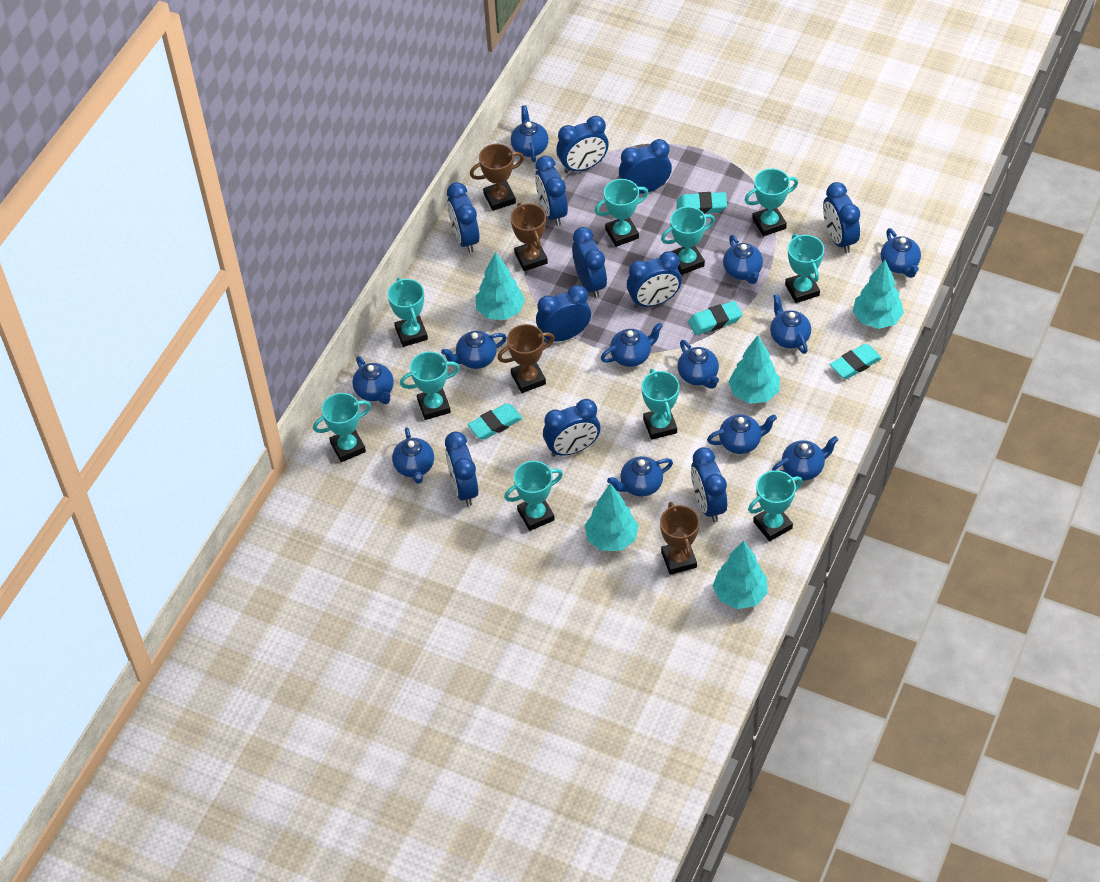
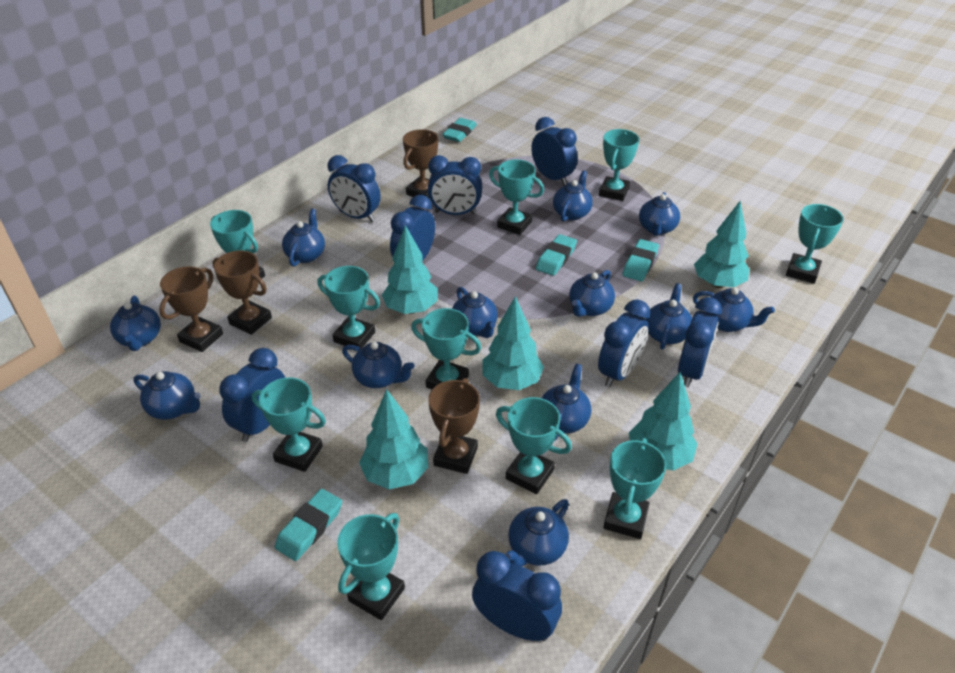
blue clock: 11 -> 8

